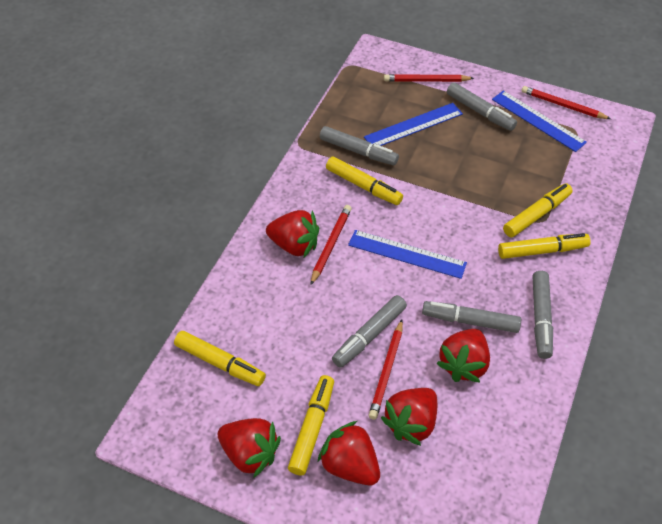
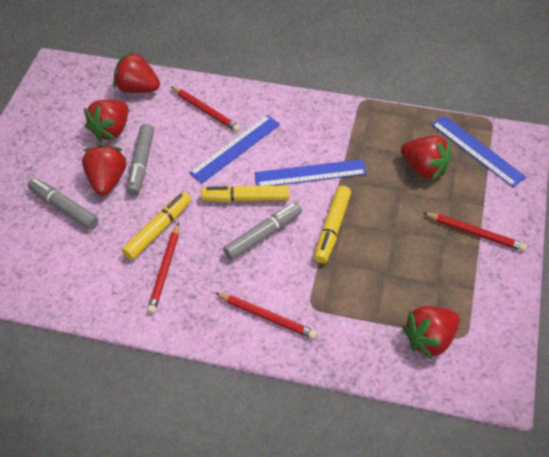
grey marker: 5 -> 3
yellow marker: 5 -> 3

